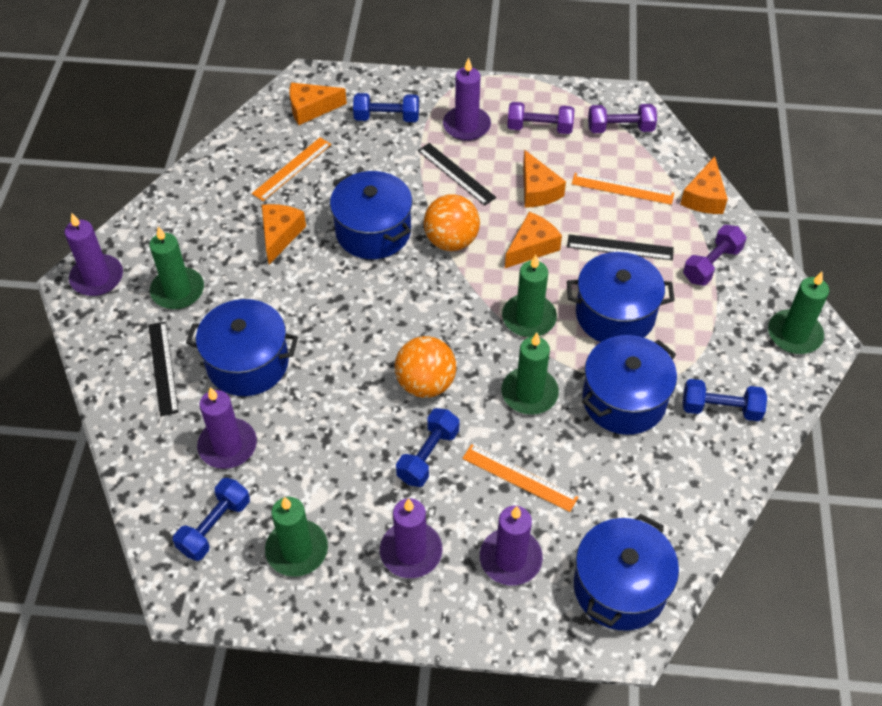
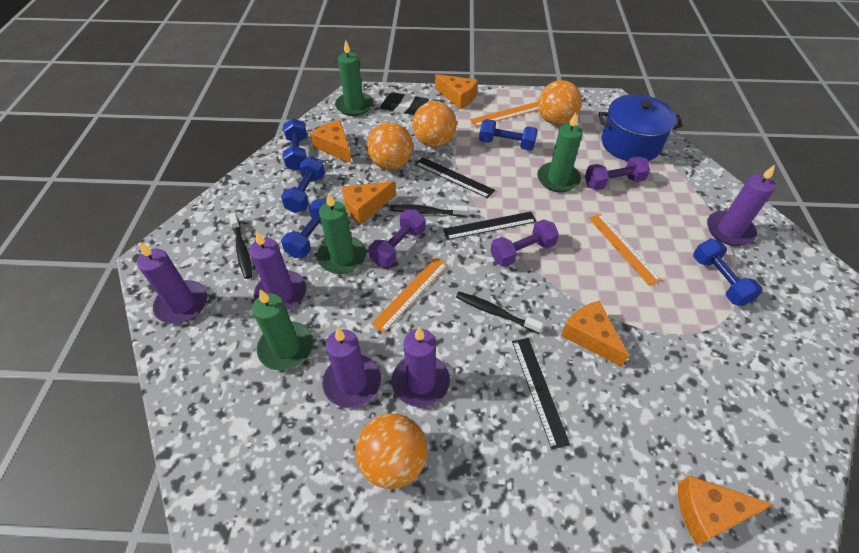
black eraser: 0 -> 1
black toothbrush: 0 -> 3
blue dumbbell: 4 -> 5
blue pot: 5 -> 1
green candle: 5 -> 4
orange ball: 2 -> 4

